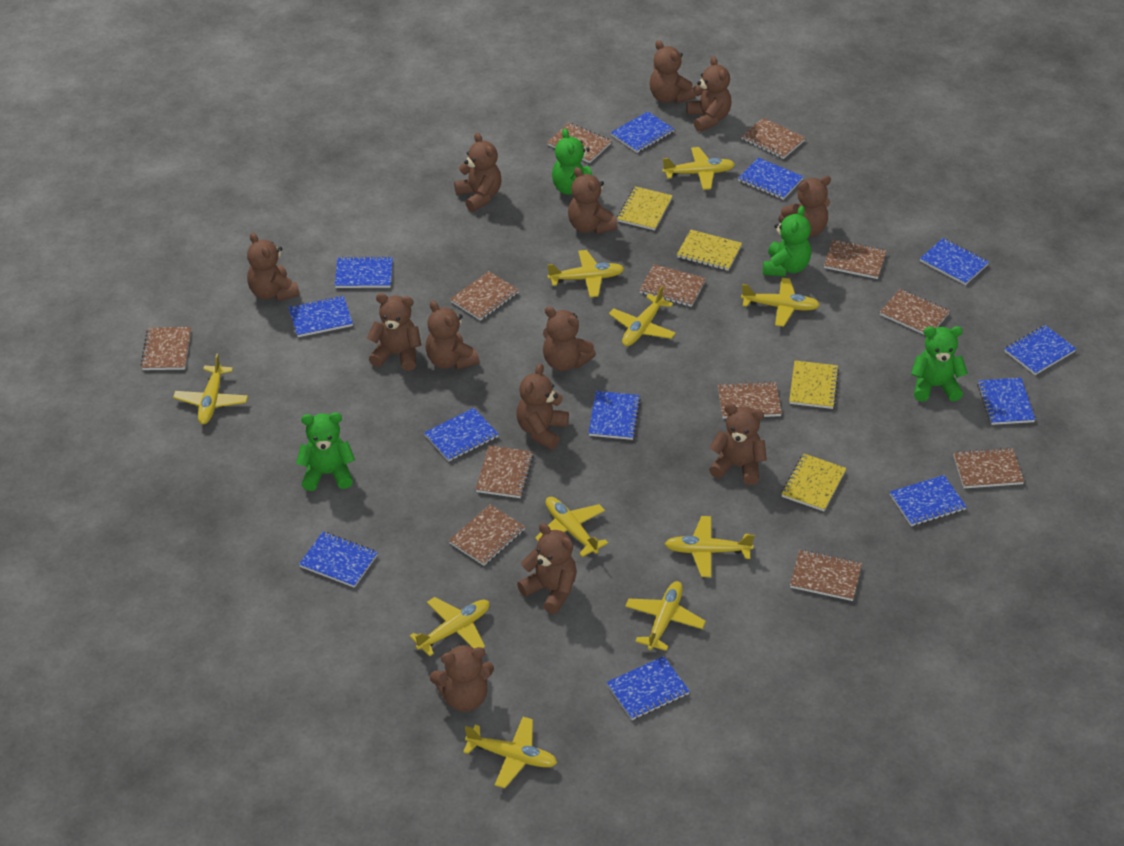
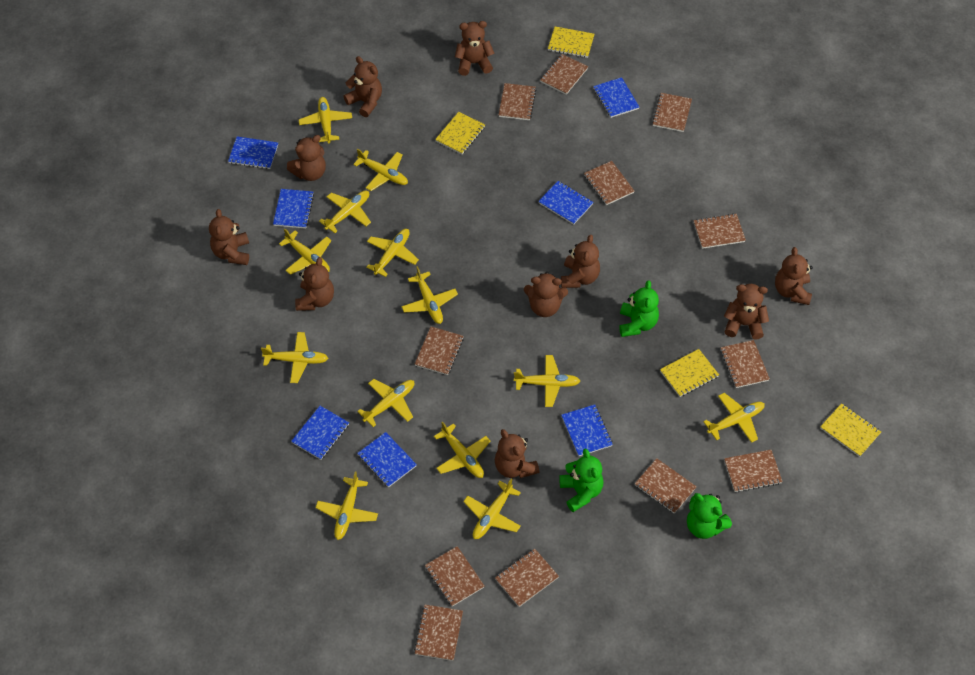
blue notebook: 12 -> 7
brown teddy bear: 13 -> 10
green teddy bear: 4 -> 3
yellow plane: 10 -> 13

